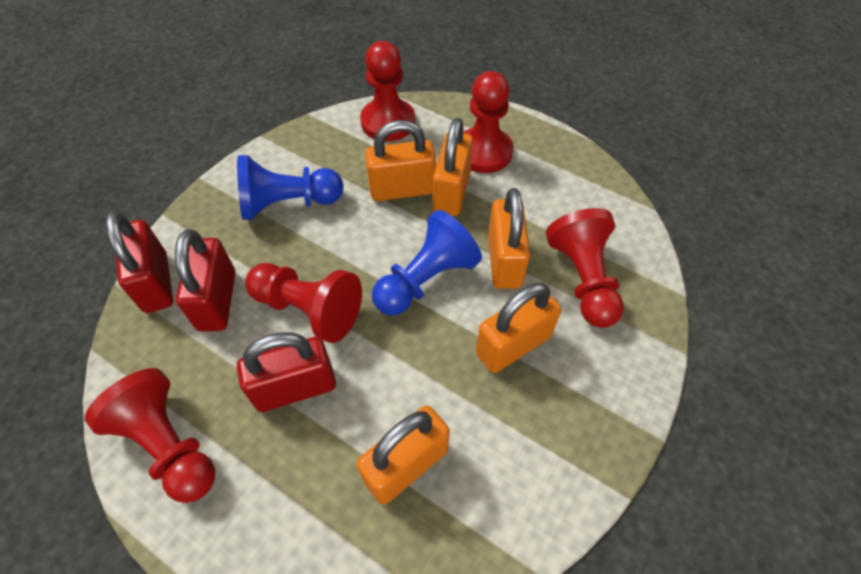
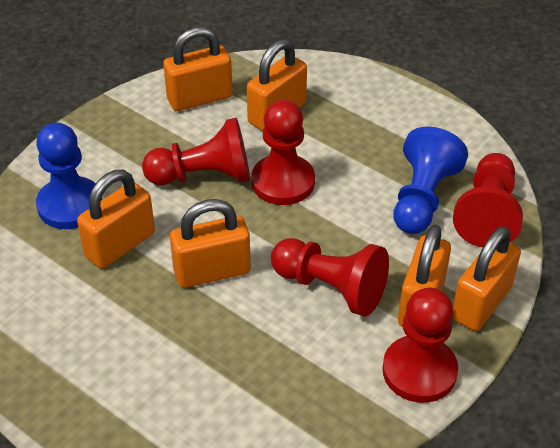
orange padlock: 5 -> 6
red padlock: 3 -> 0

